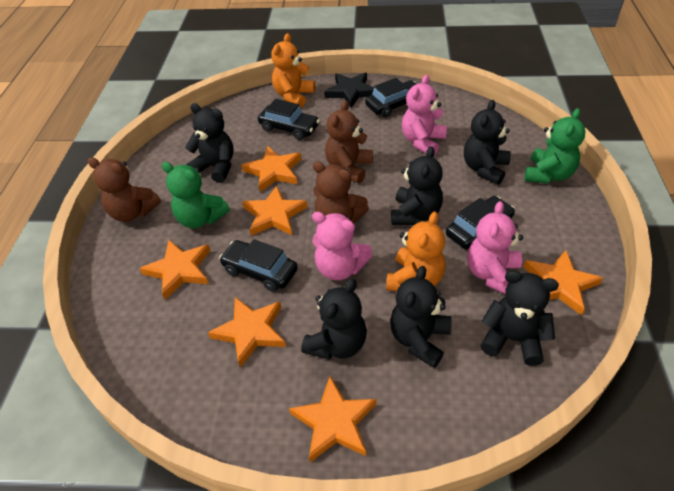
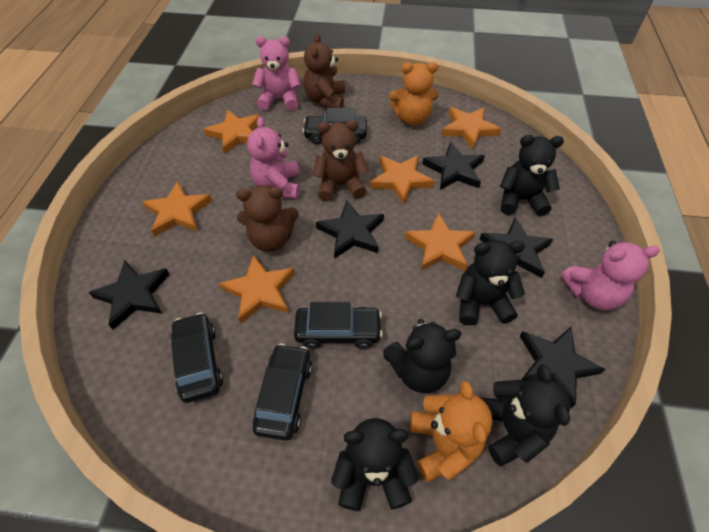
black star: 1 -> 5
black teddy bear: 6 -> 5
green teddy bear: 2 -> 0

